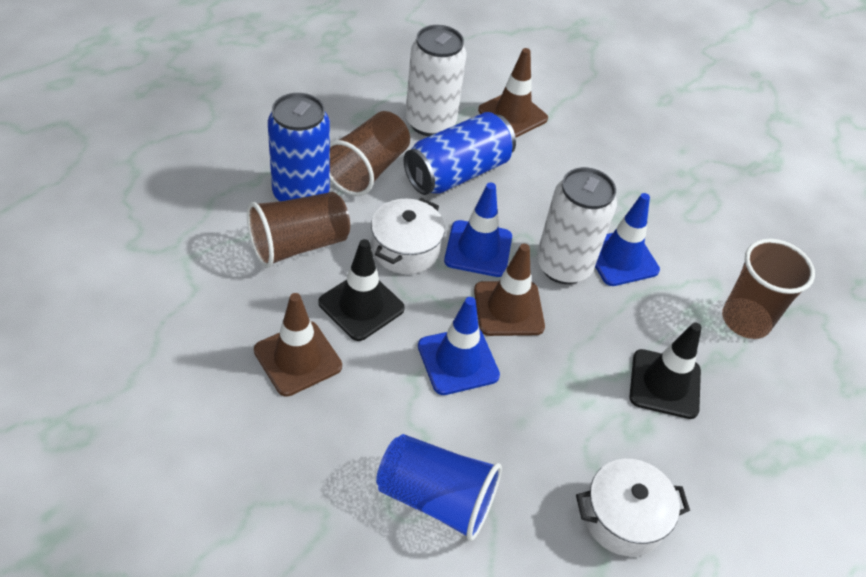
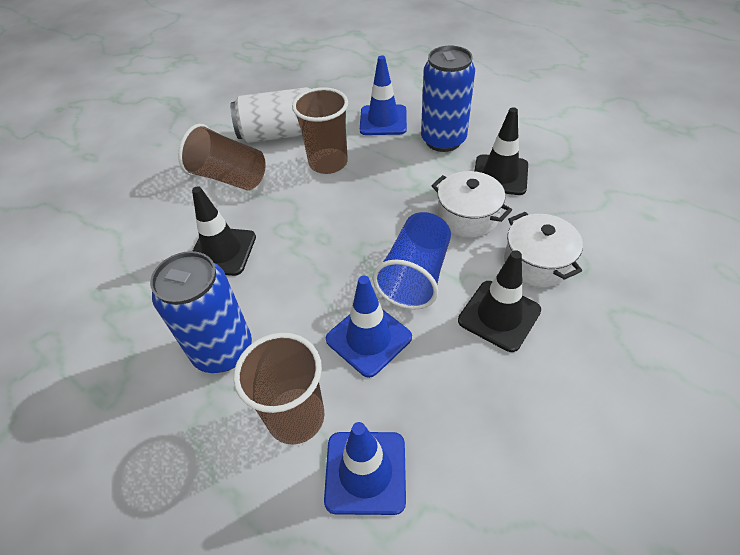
black traffic cone: 2 -> 3
brown traffic cone: 3 -> 0
white can: 2 -> 1

